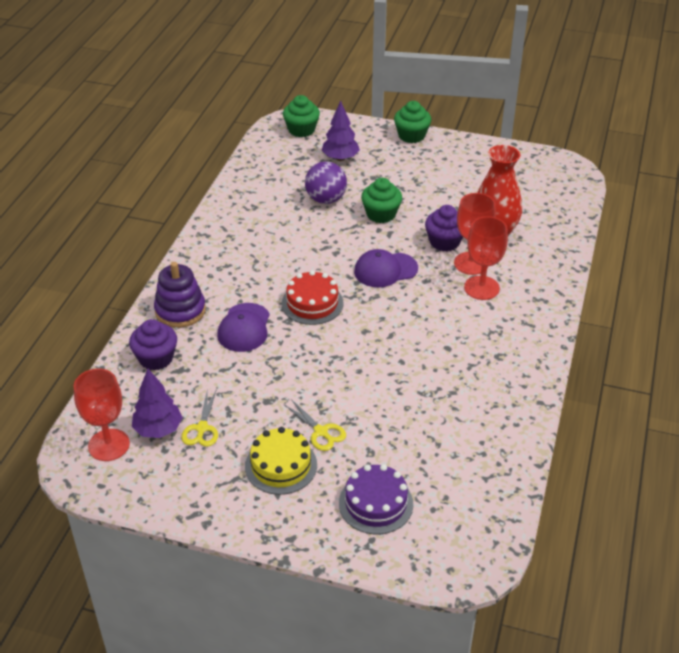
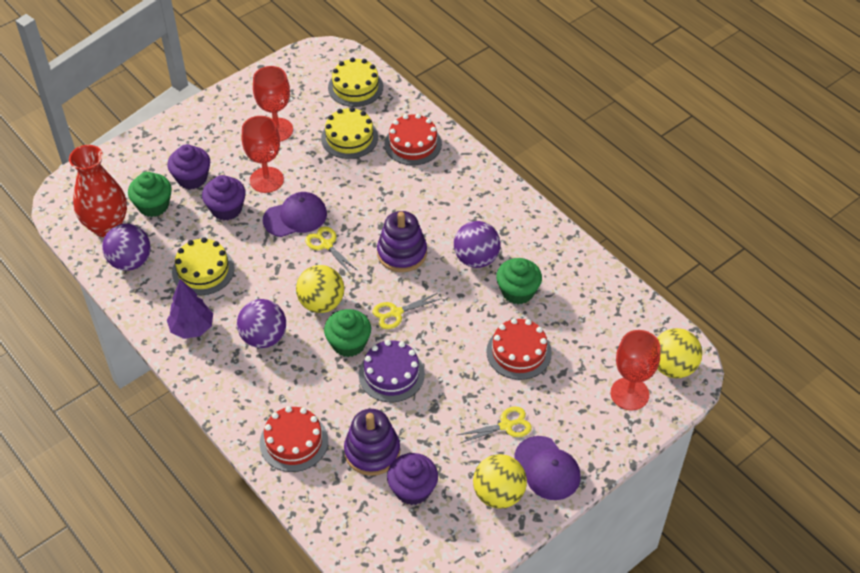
purple ball: 1 -> 3
purple cupcake: 2 -> 3
purple stacking toy: 1 -> 2
purple tree: 2 -> 1
red cake: 1 -> 3
yellow ball: 0 -> 3
yellow cake: 1 -> 3
yellow scissors: 2 -> 3

